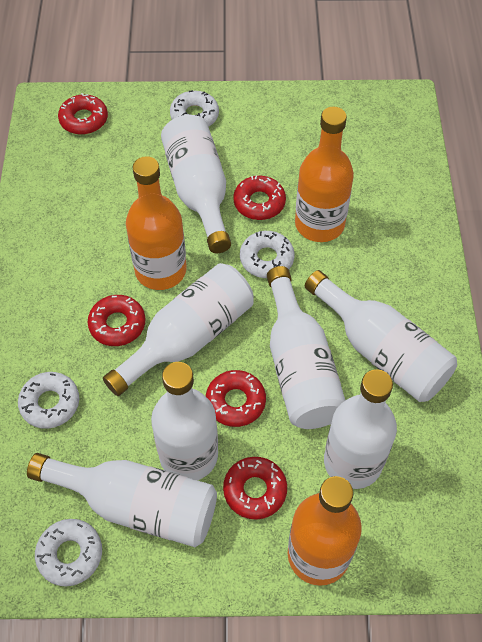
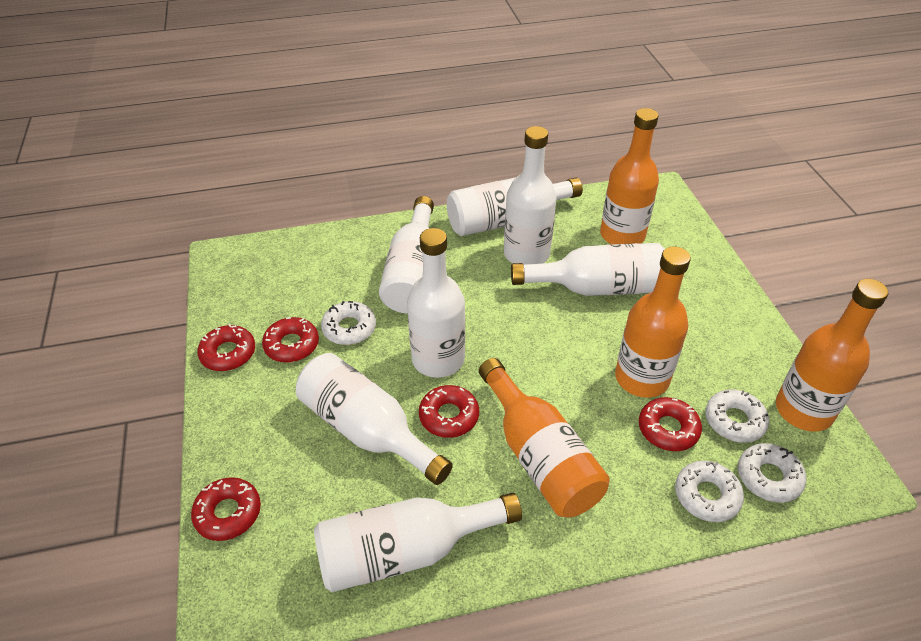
orange bottle: 3 -> 4

